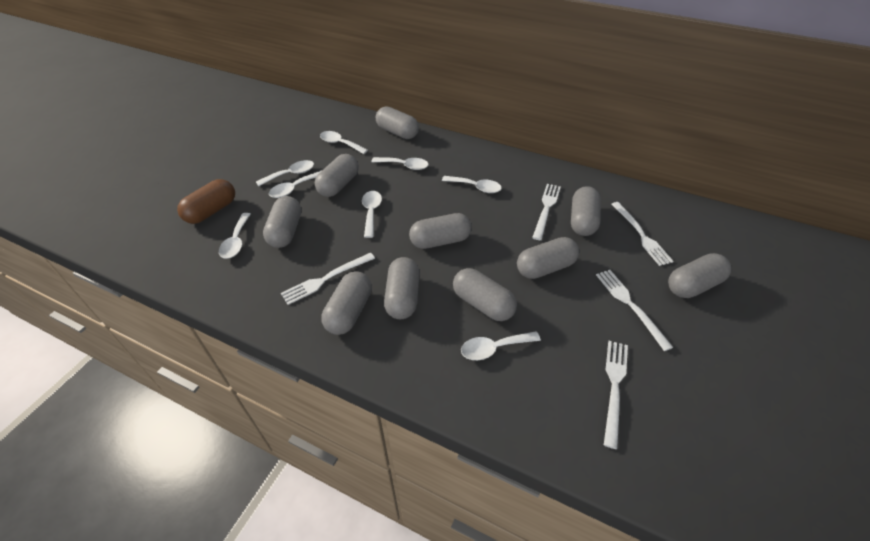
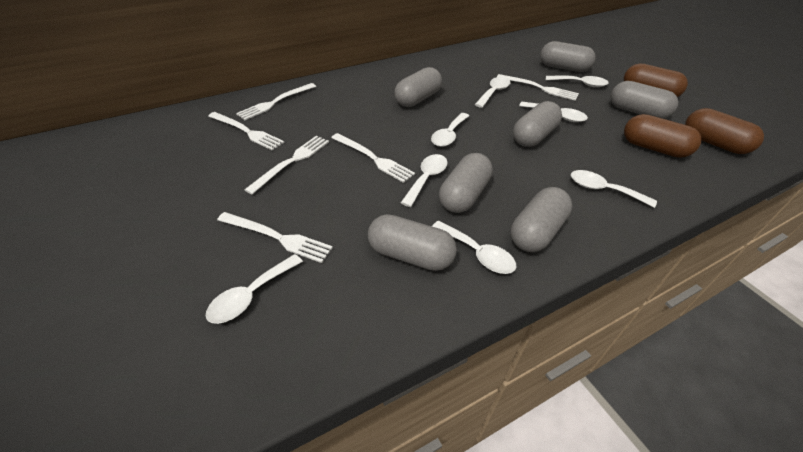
brown capsule: 1 -> 3
grey capsule: 10 -> 7
white fork: 5 -> 6

